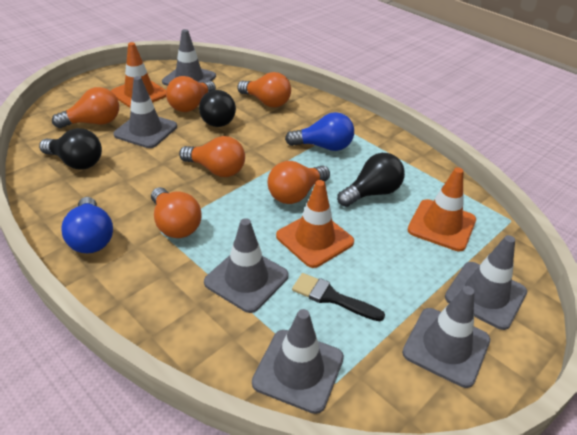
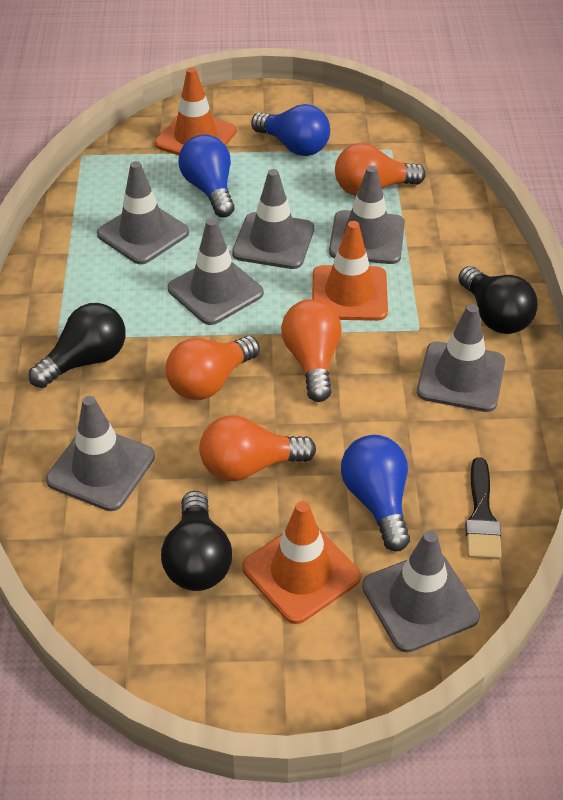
blue light bulb: 2 -> 3
grey traffic cone: 6 -> 7
orange light bulb: 6 -> 4

